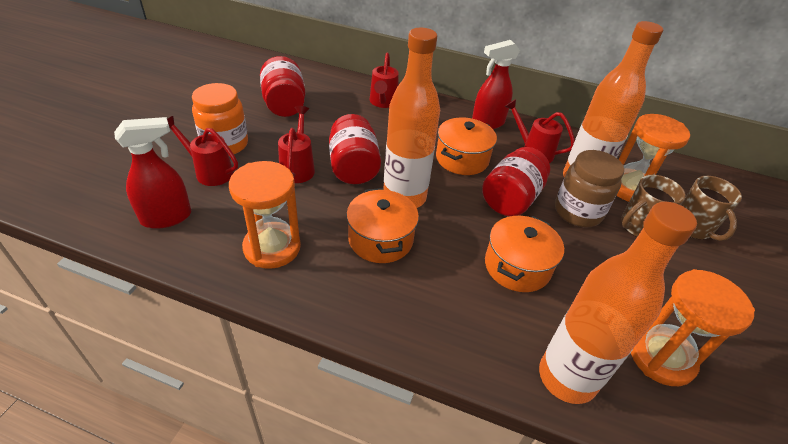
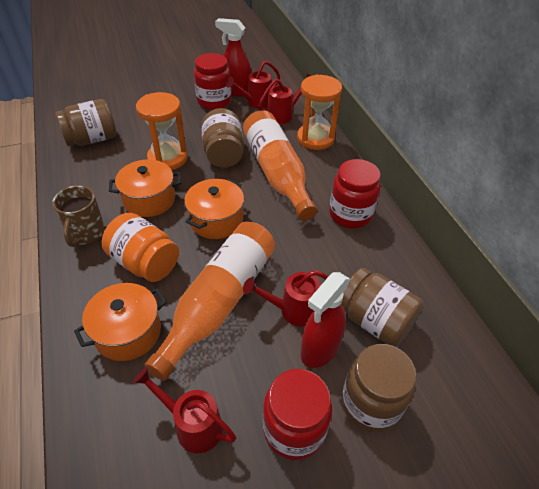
brown jar: 1 -> 4
brown mug: 2 -> 1
orange bottle: 3 -> 2
orange hourglass: 3 -> 2

